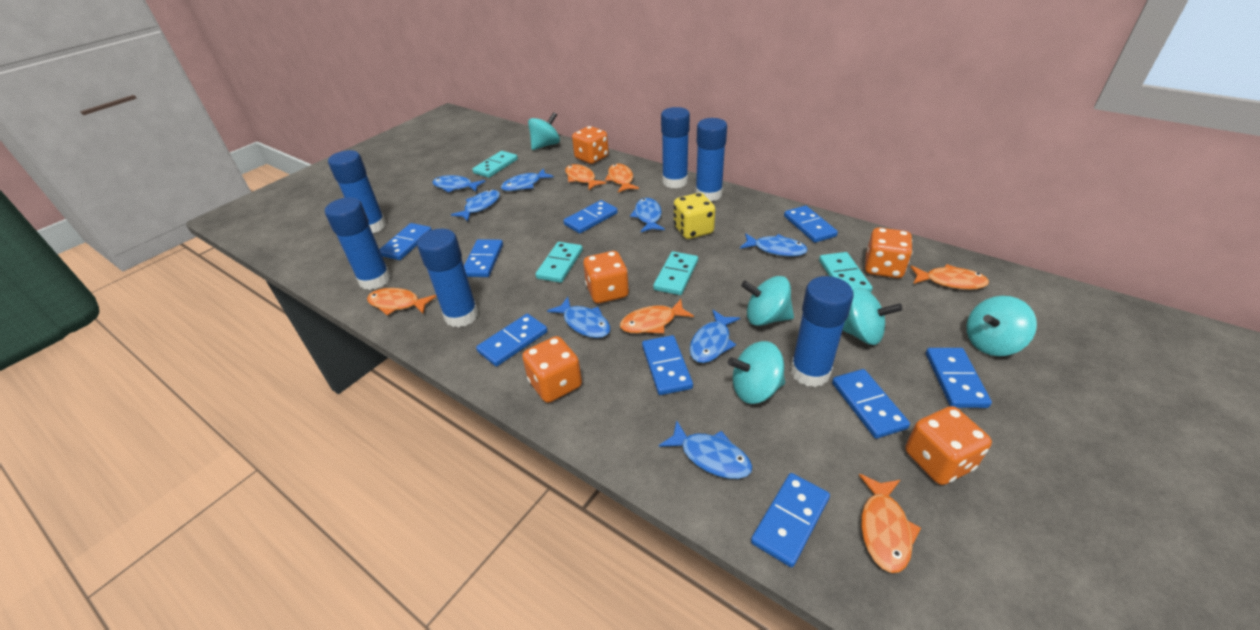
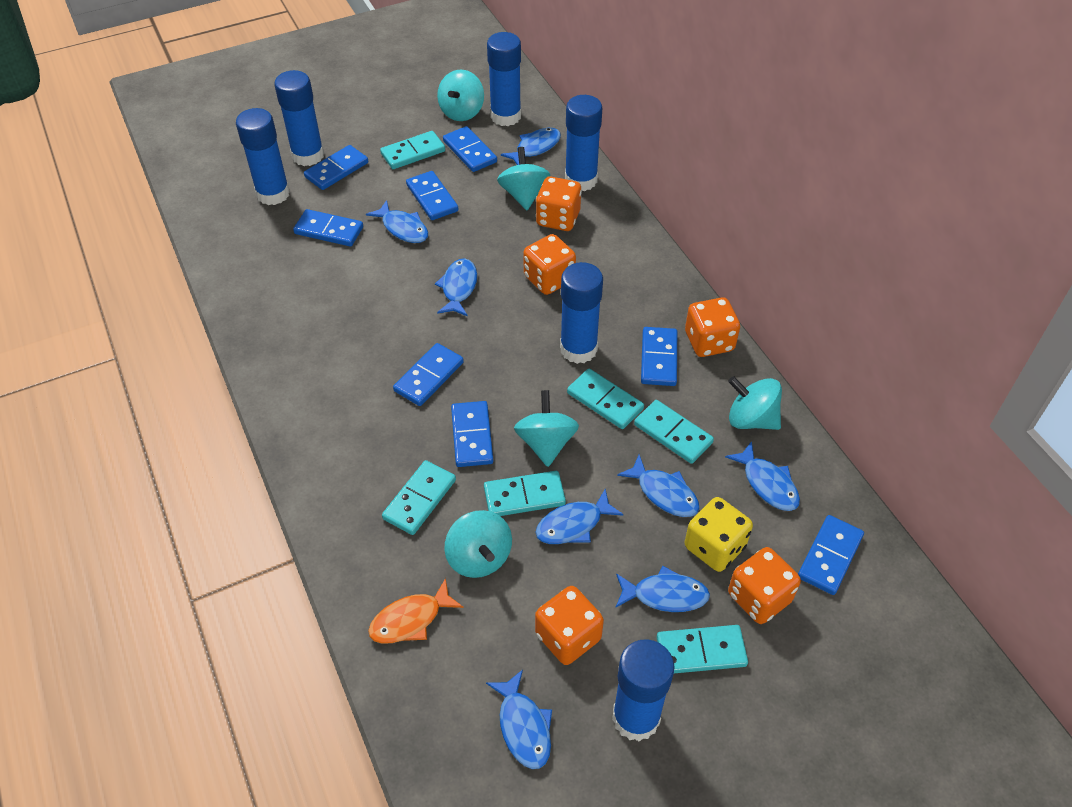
blue domino: 9 -> 8
orange fish: 6 -> 1
turquoise domino: 4 -> 6

